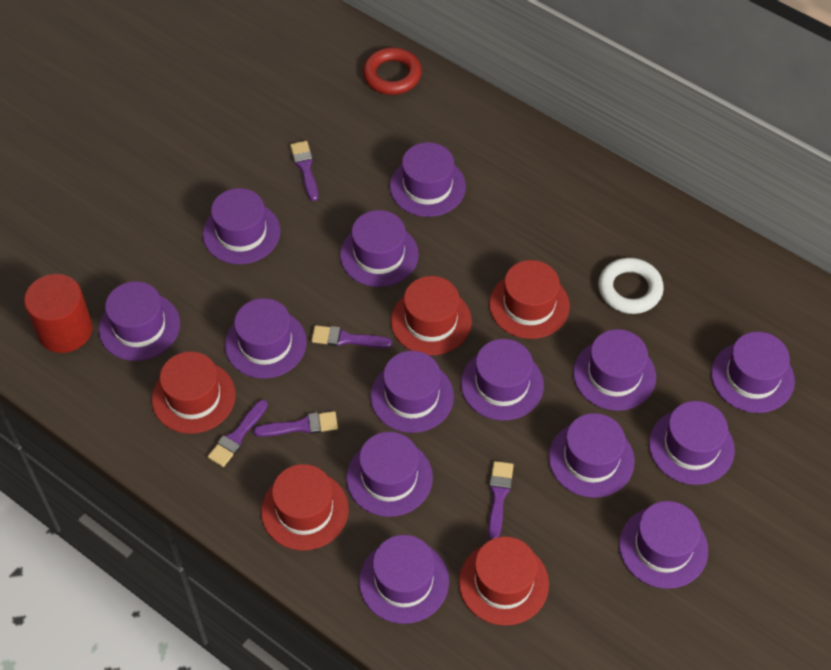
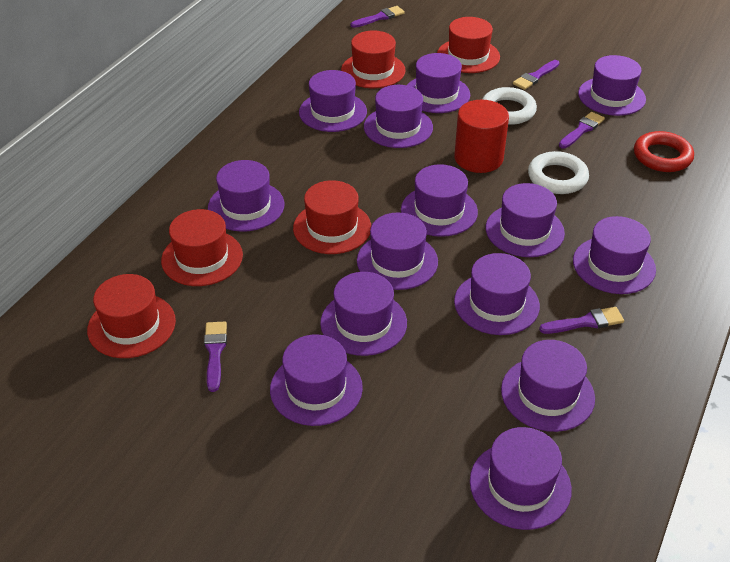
white ring: 1 -> 2

